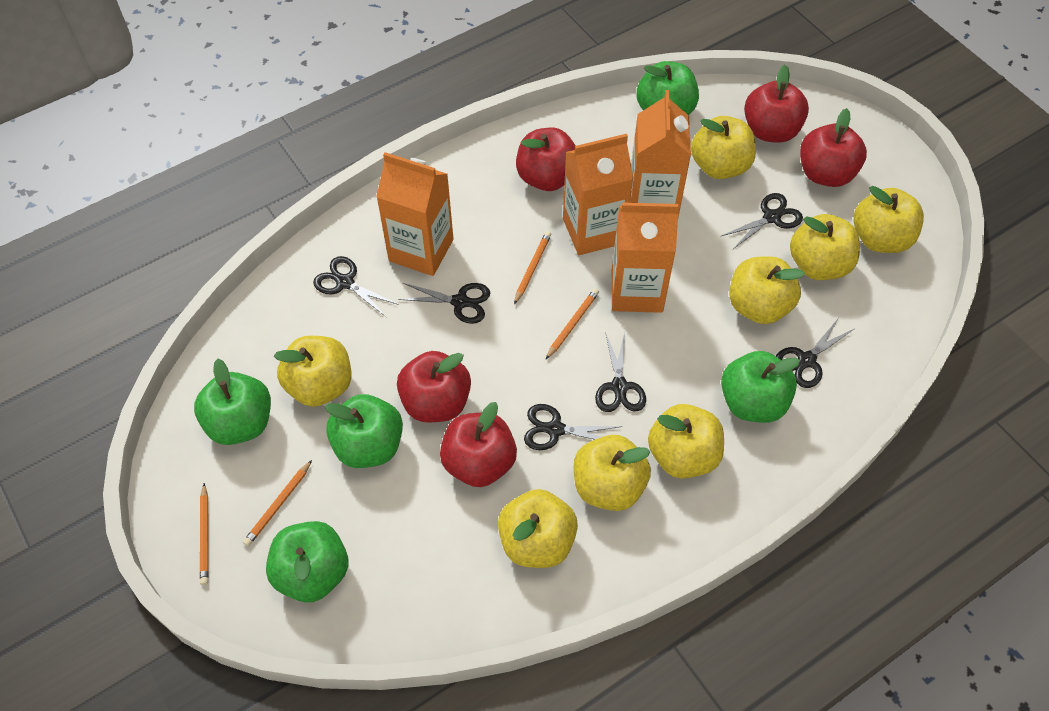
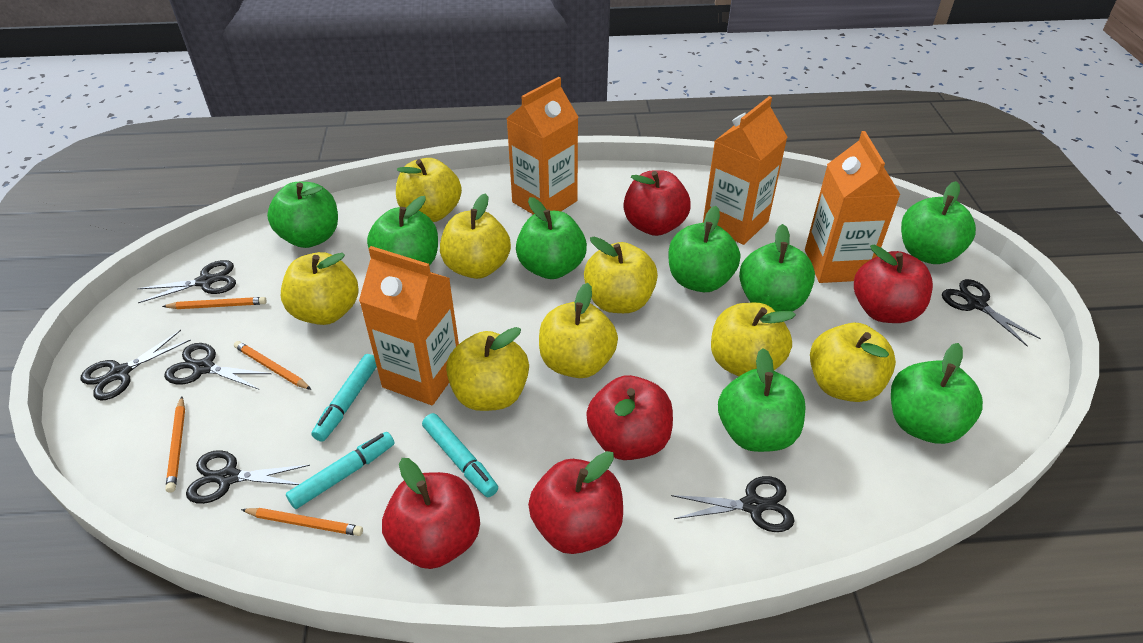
green apple: 5 -> 8
turquoise marker: 0 -> 3

